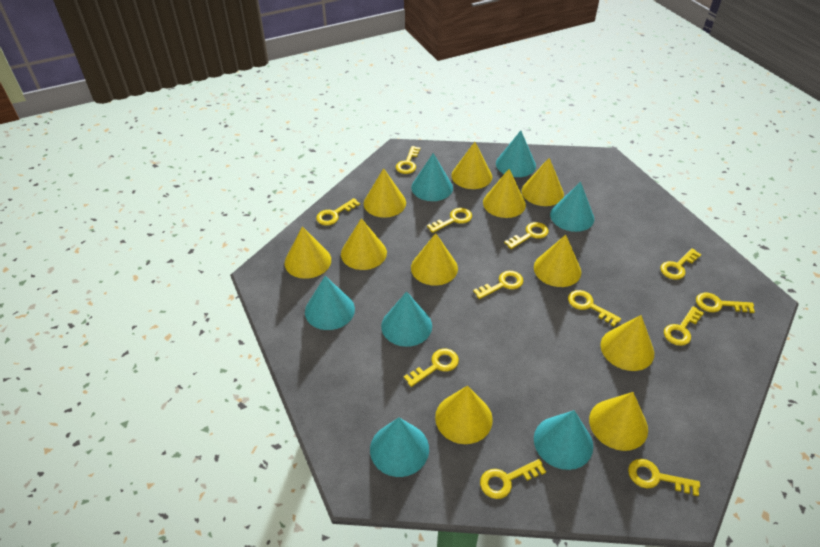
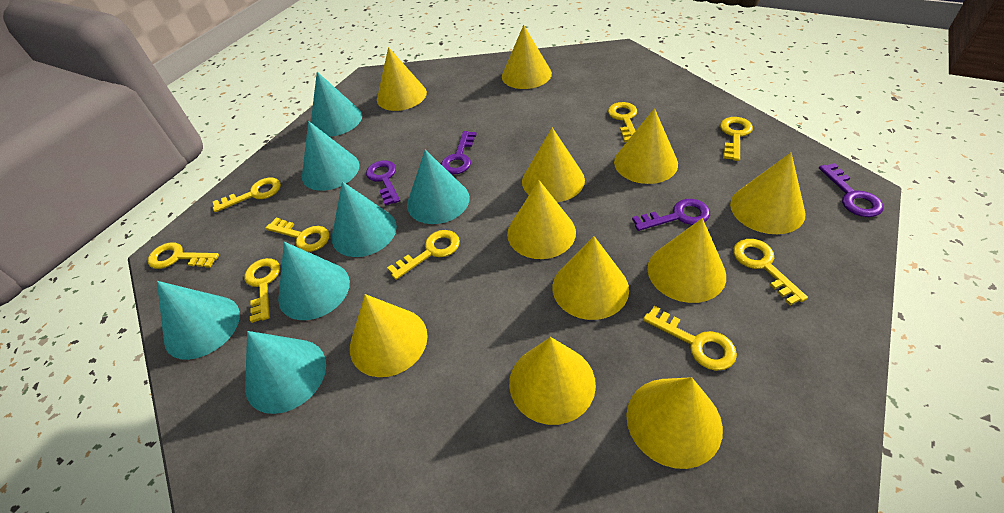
purple key: 0 -> 4
yellow key: 12 -> 9

